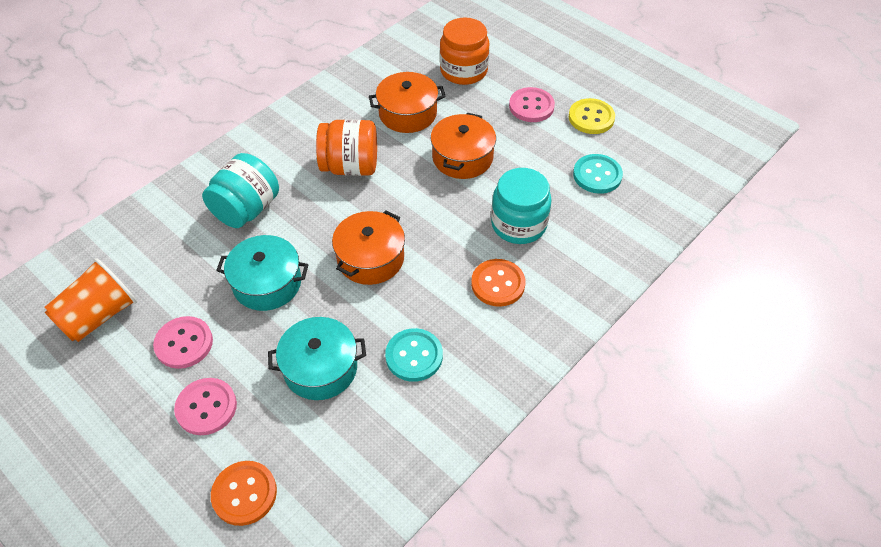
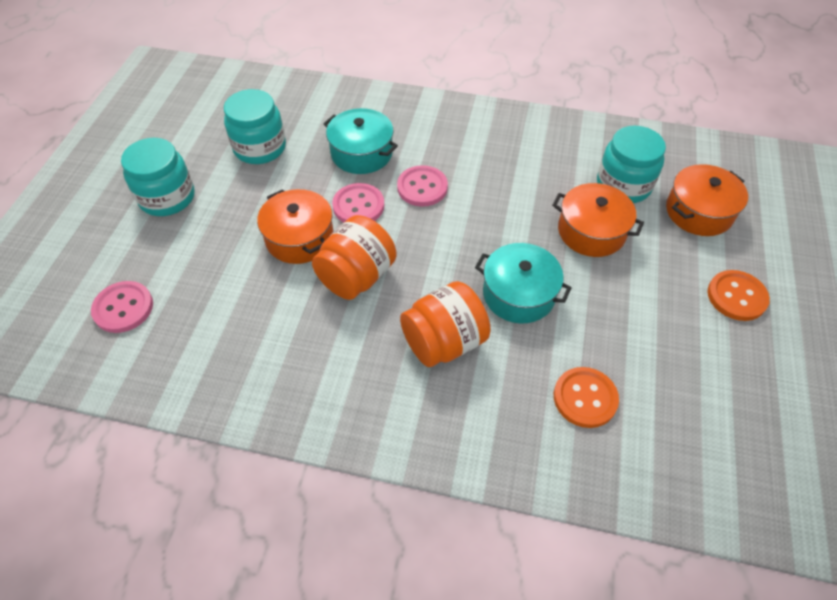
orange cup: 1 -> 0
turquoise button: 2 -> 0
turquoise jar: 2 -> 3
yellow button: 1 -> 0

